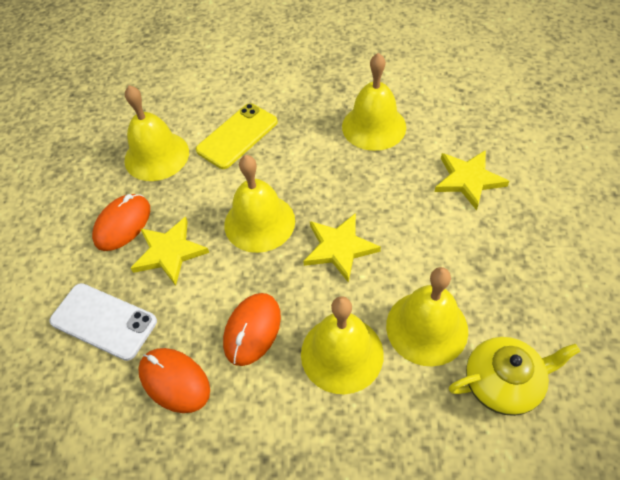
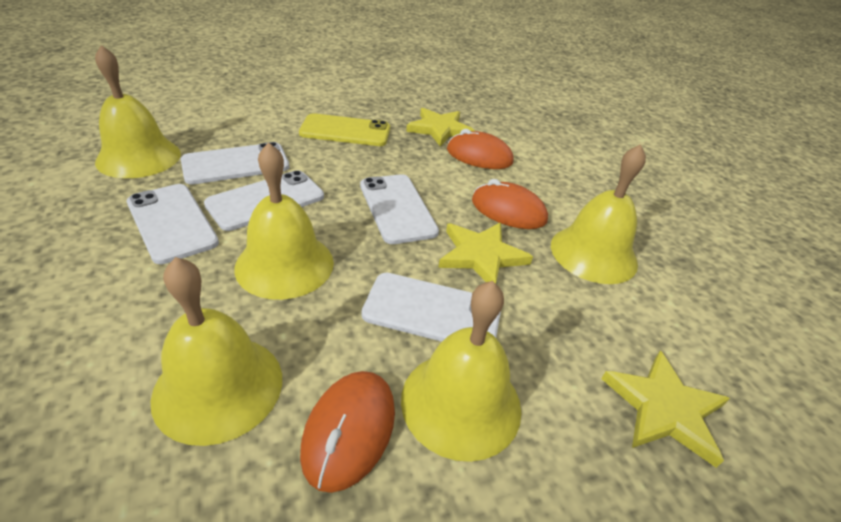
white phone: 1 -> 5
yellow teapot: 1 -> 0

